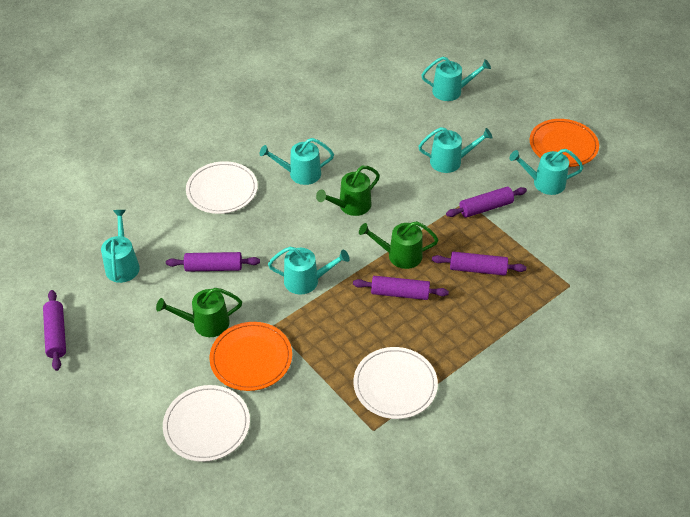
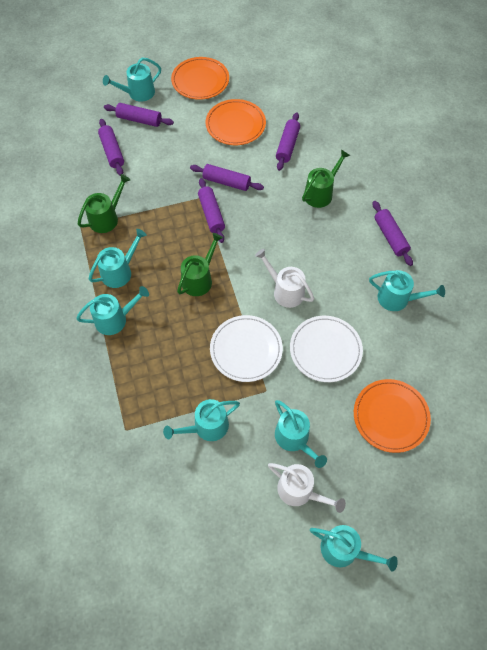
orange plate: 2 -> 3
purple rolling pin: 5 -> 6
turquoise watering can: 6 -> 7
white plate: 3 -> 2
white watering can: 0 -> 2

